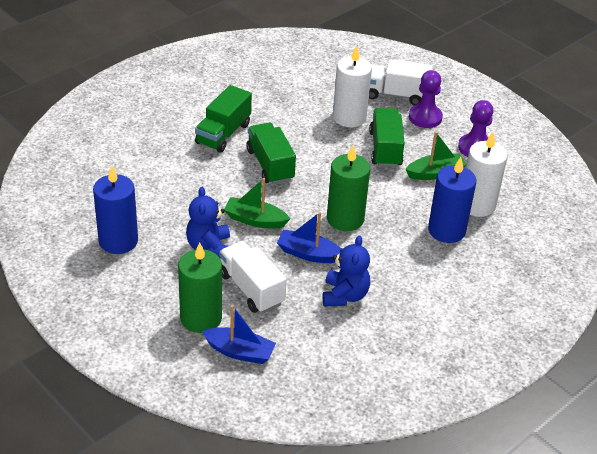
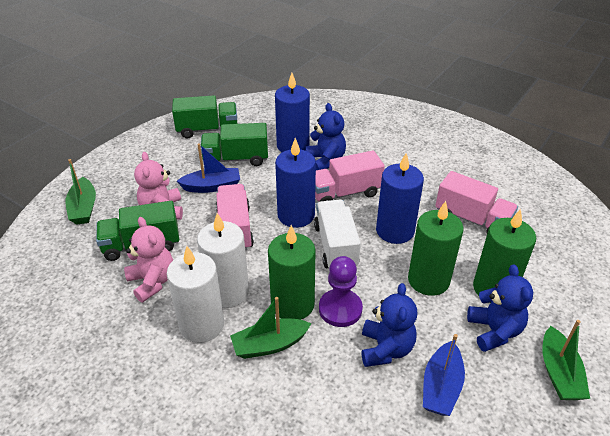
blue candle: 2 -> 3
blue teddy bear: 2 -> 3
green boat: 2 -> 3
green candle: 2 -> 3
pink teddy bear: 0 -> 2
pink truck: 0 -> 3
purple pawn: 2 -> 1
white truck: 2 -> 1

